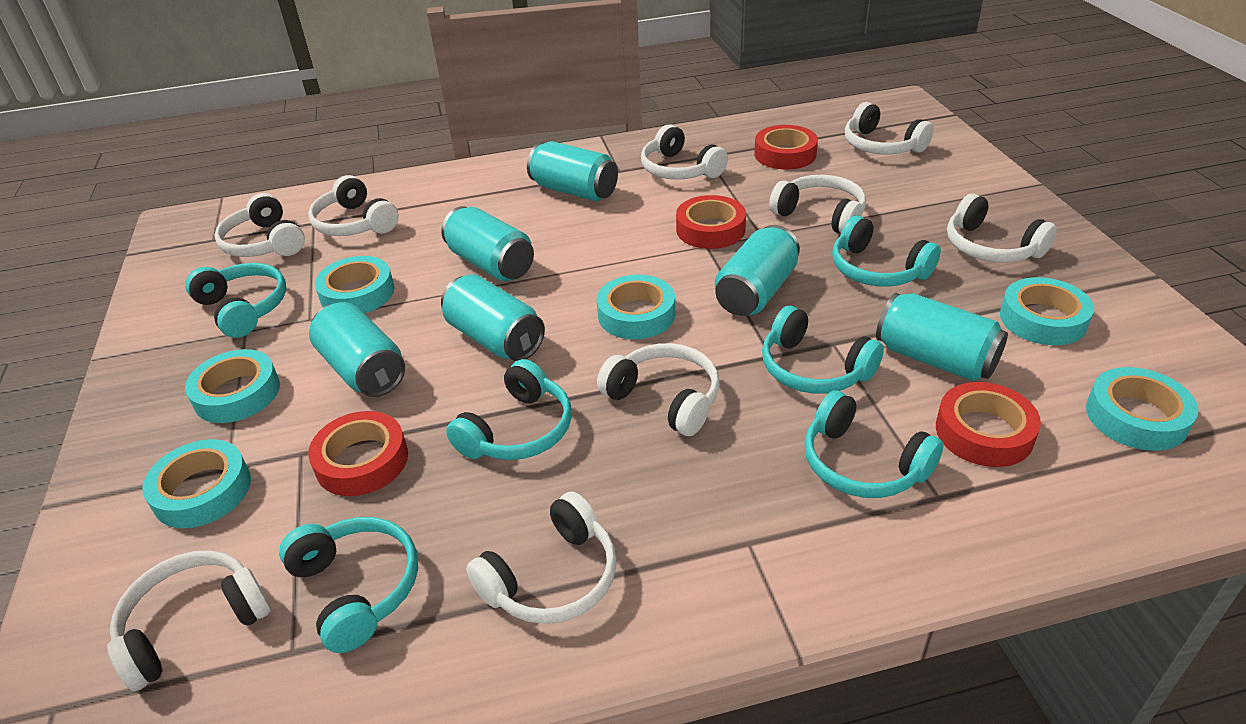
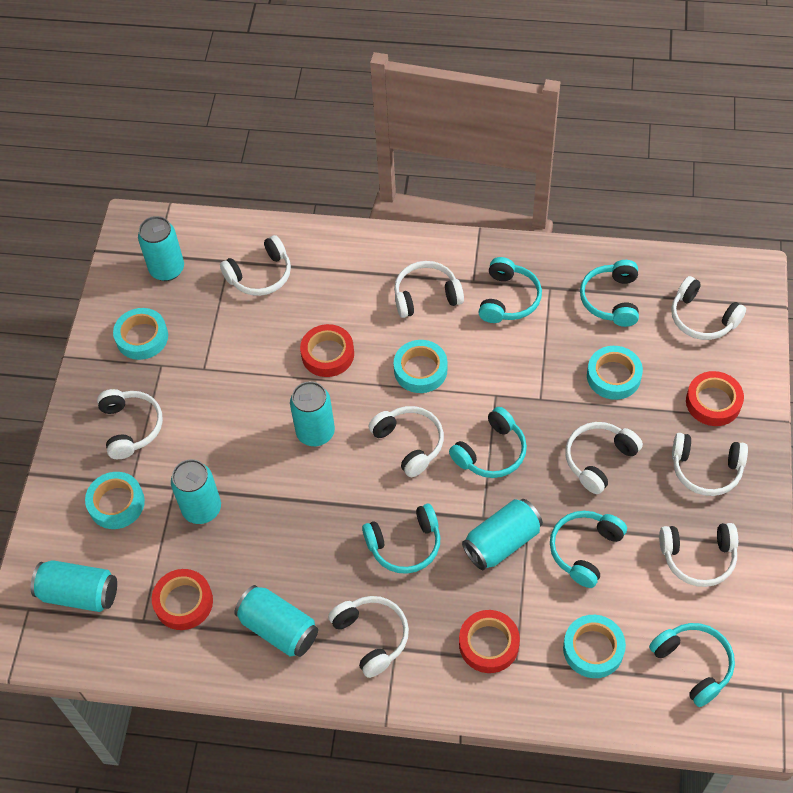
turquoise tape: 6 -> 5

